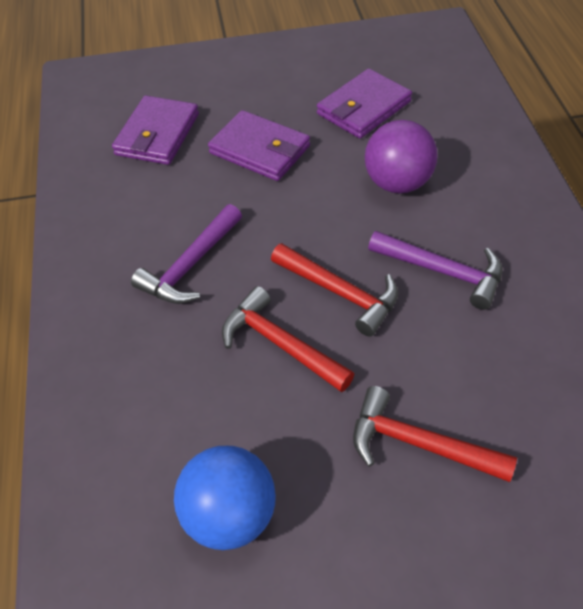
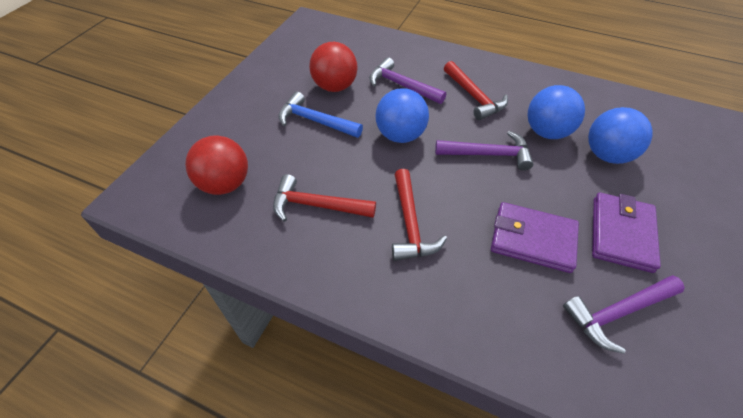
blue ball: 1 -> 3
blue hammer: 0 -> 1
purple ball: 1 -> 0
purple hammer: 2 -> 3
purple wallet: 3 -> 2
red ball: 0 -> 2

